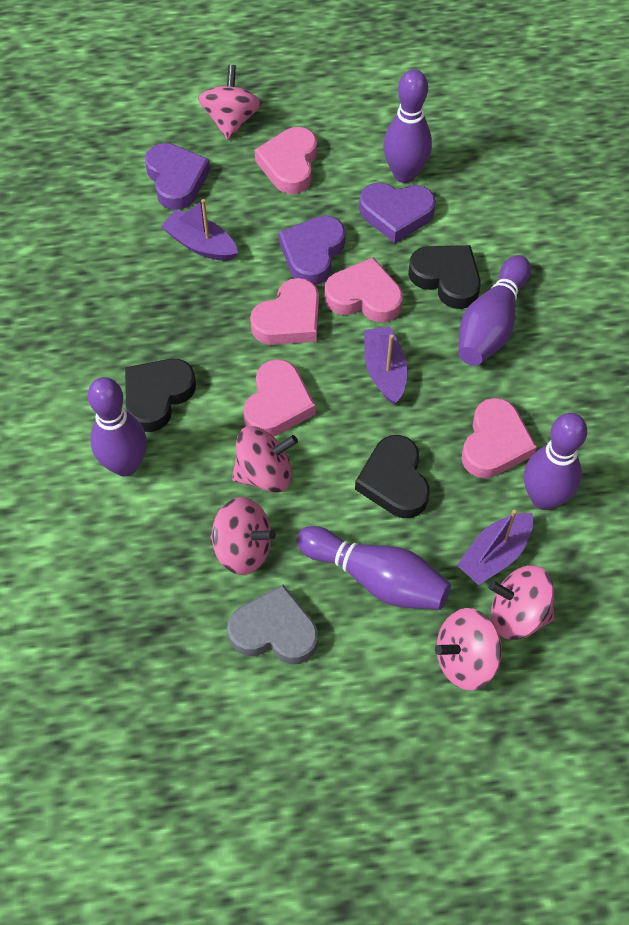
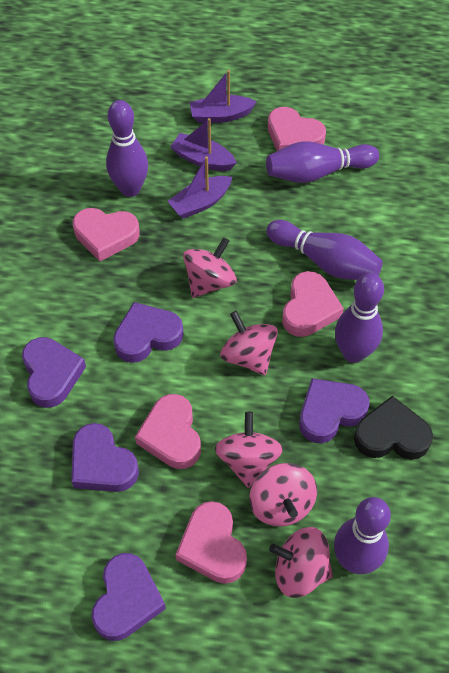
black heart: 3 -> 1
grey heart: 1 -> 0
purple heart: 3 -> 5

